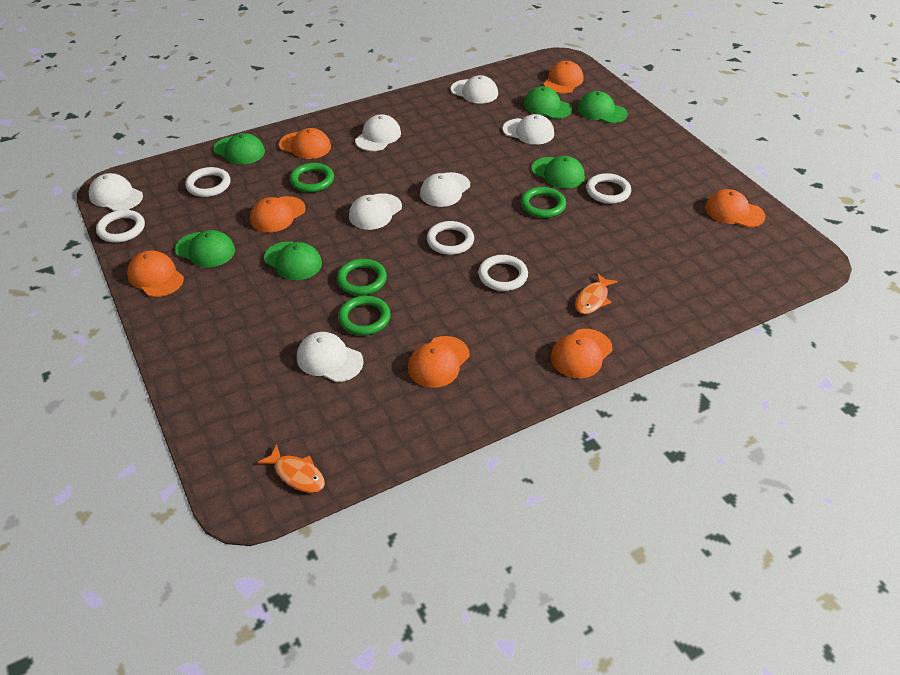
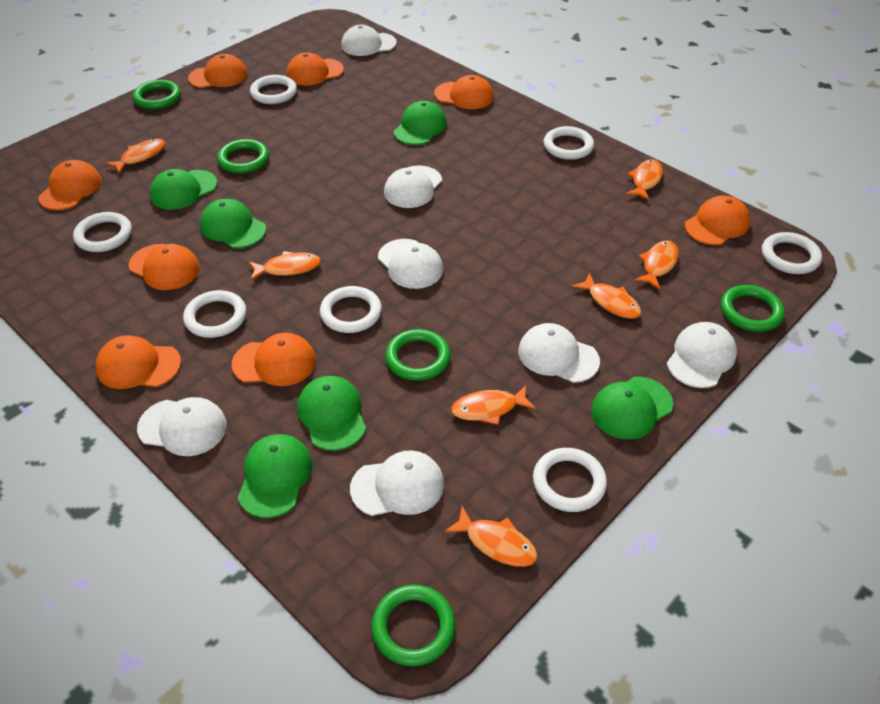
green ring: 4 -> 5
orange cap: 7 -> 8
orange fish: 2 -> 7
white ring: 5 -> 7

